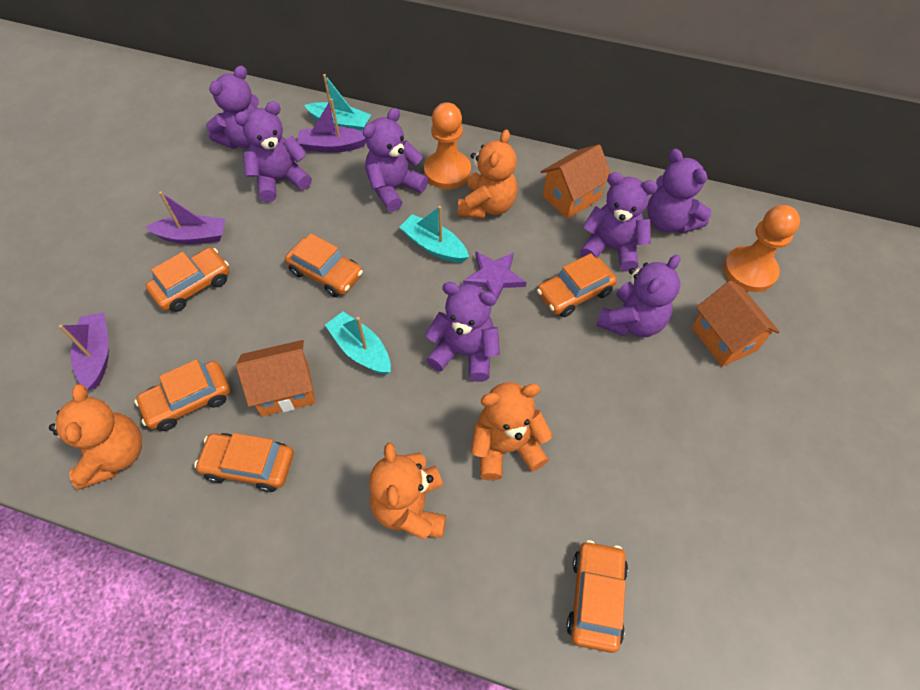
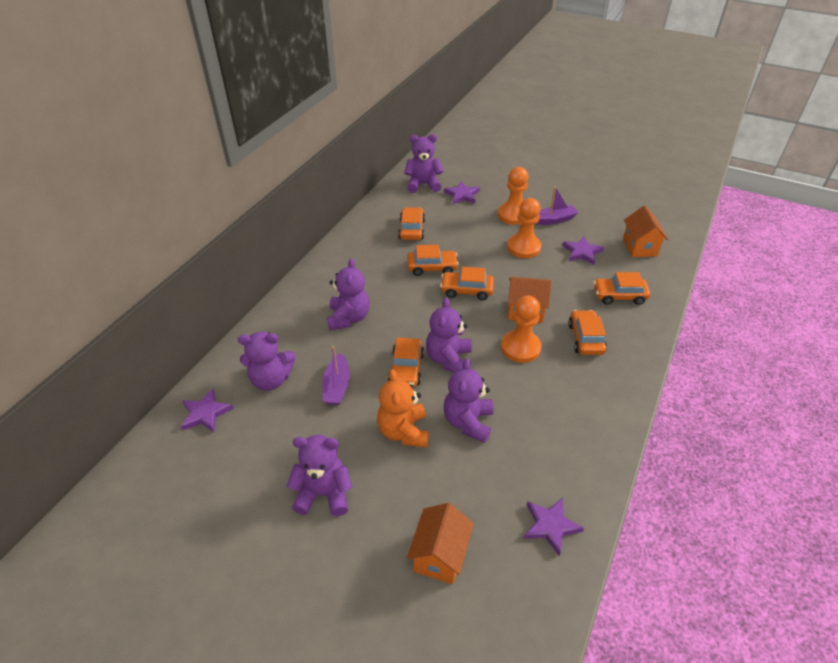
orange pawn: 2 -> 3
orange teddy bear: 4 -> 1
purple boat: 3 -> 2
purple star: 1 -> 4
purple teddy bear: 7 -> 6
turquoise boat: 3 -> 0

